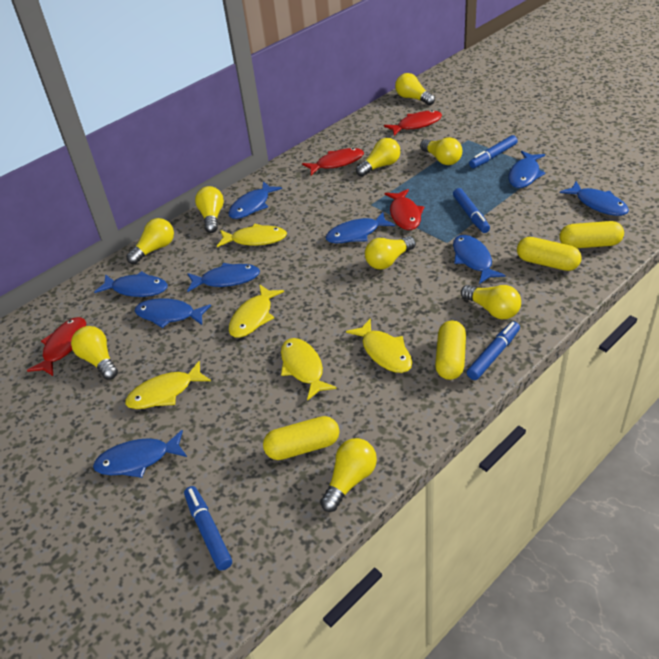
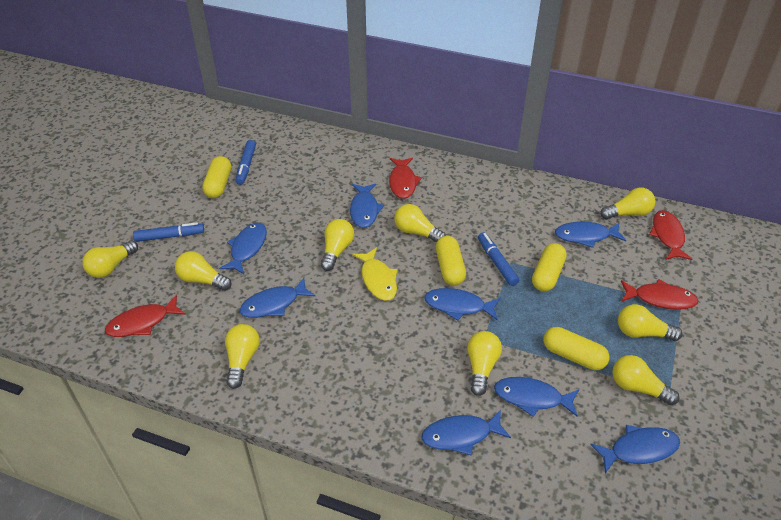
blue fish: 9 -> 8
blue marker: 4 -> 3
yellow fish: 5 -> 1

